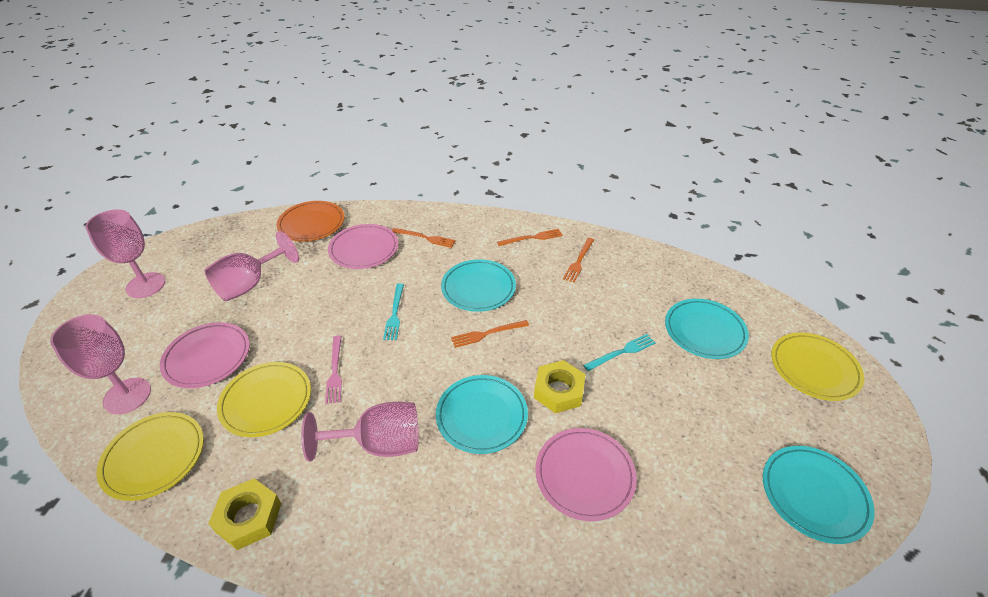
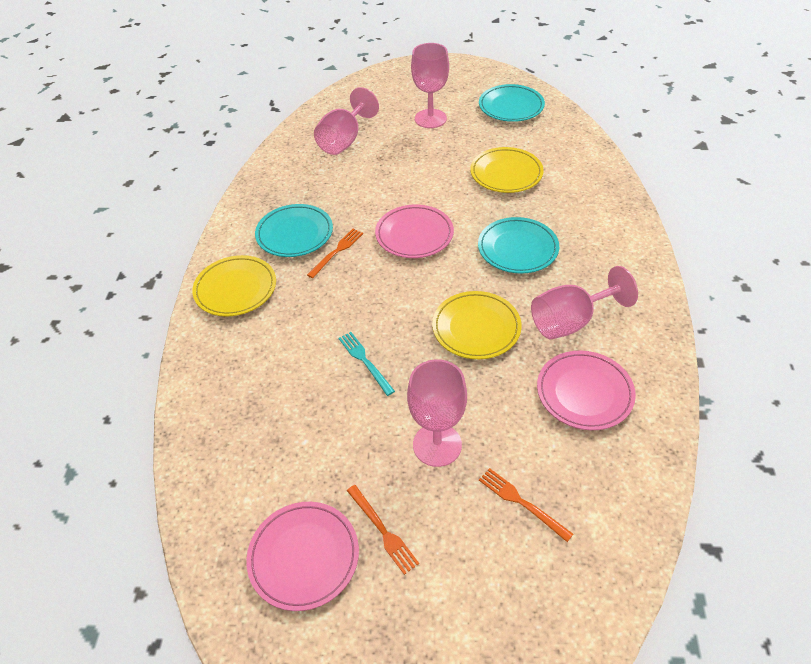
orange fork: 4 -> 3
orange plate: 1 -> 0
pink fork: 1 -> 0
turquoise fork: 2 -> 1
turquoise plate: 4 -> 3
yellow nut: 2 -> 0

